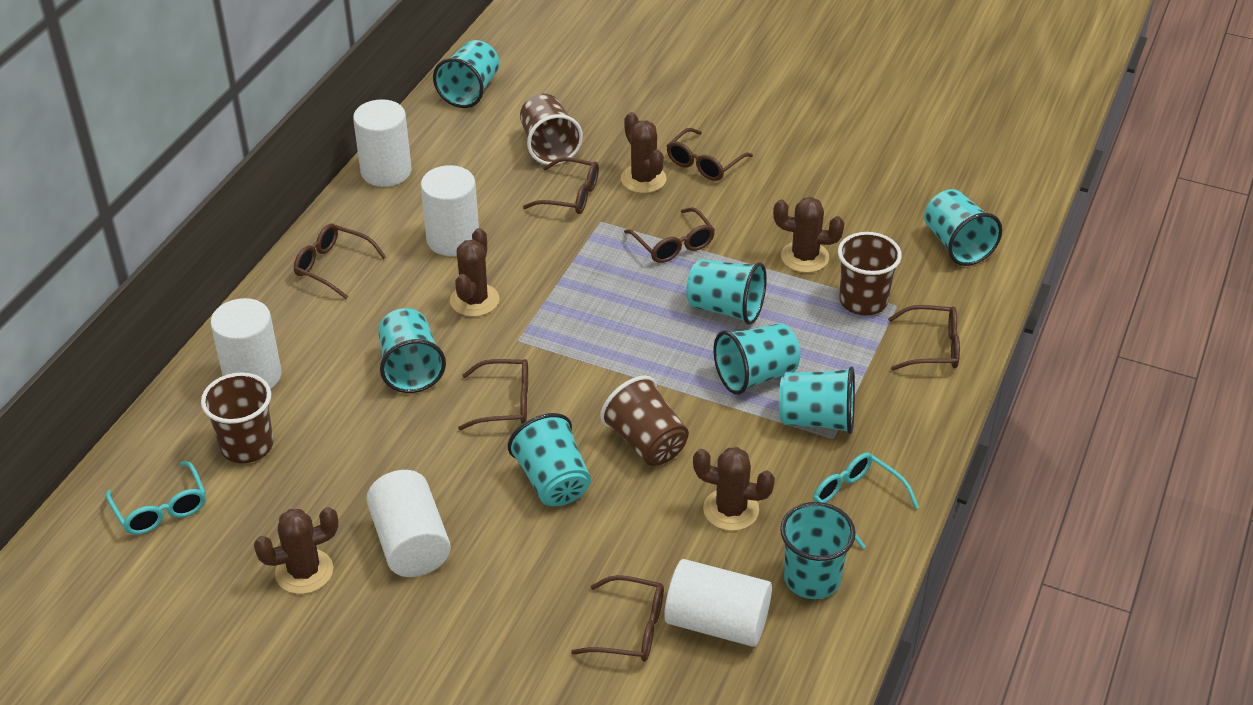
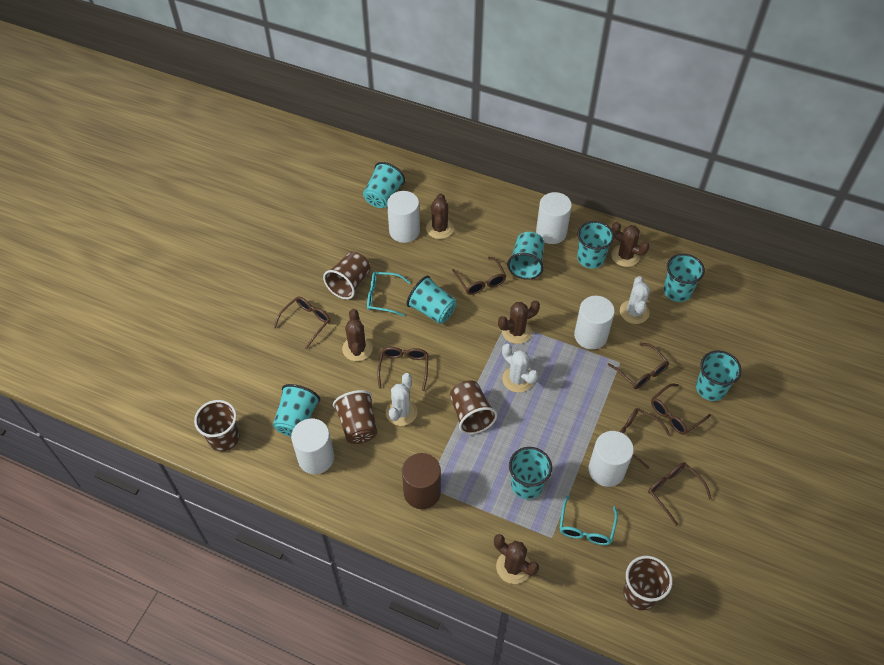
brown cup: 4 -> 5
brown cylinder: 0 -> 1
white cactus: 0 -> 3

